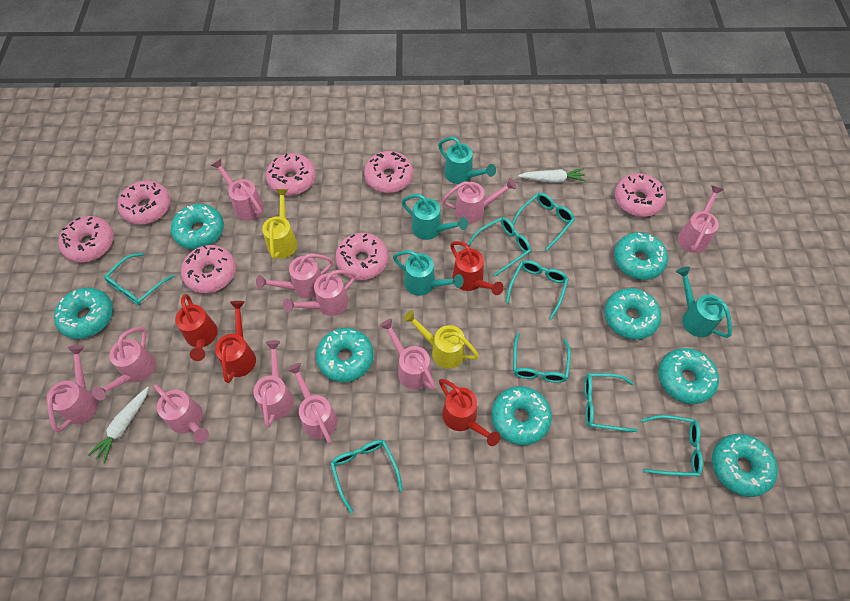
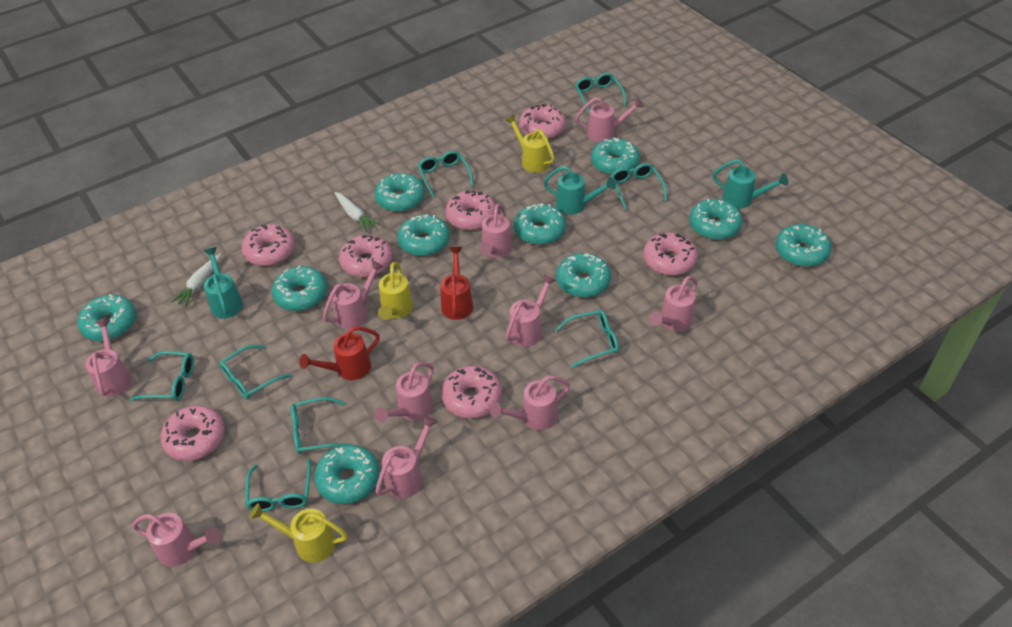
pink watering can: 11 -> 10
red watering can: 4 -> 2
turquoise donut: 8 -> 10
turquoise watering can: 4 -> 3
yellow watering can: 2 -> 3

